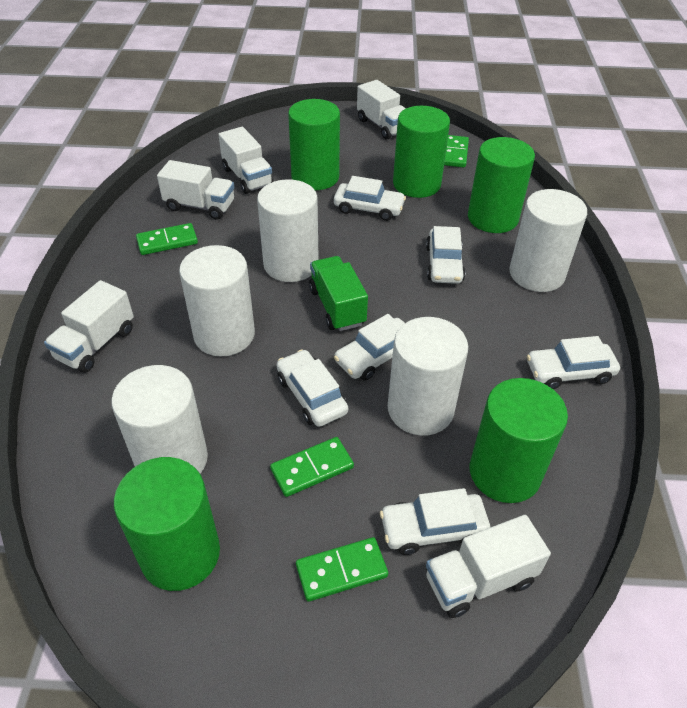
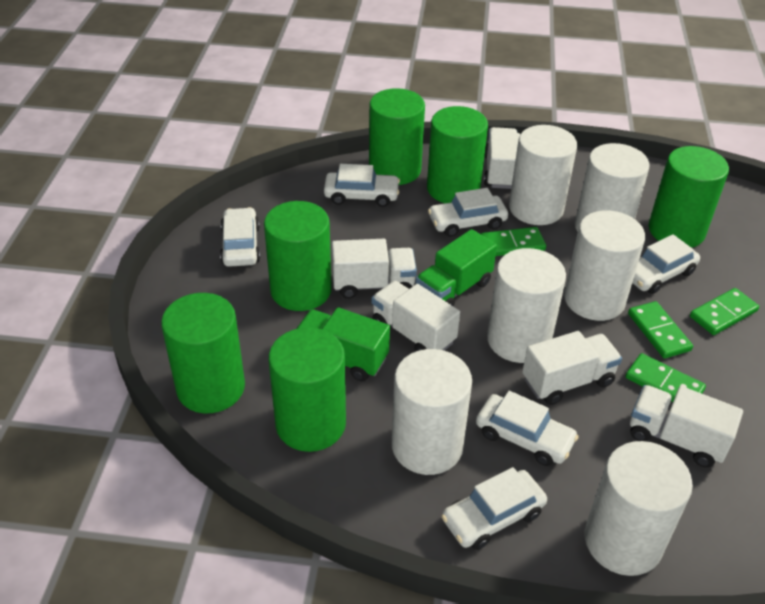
green cylinder: 5 -> 6
green truck: 1 -> 2
white cylinder: 5 -> 6

